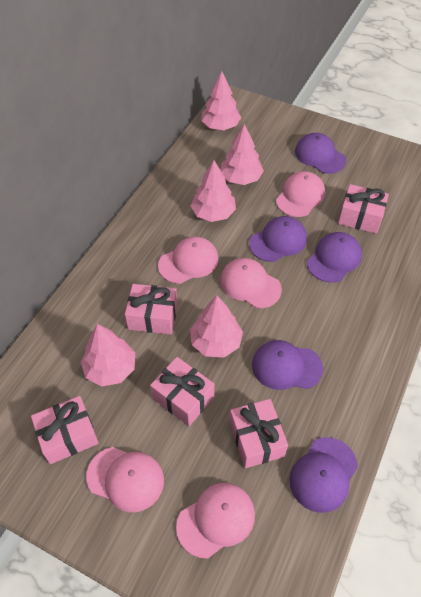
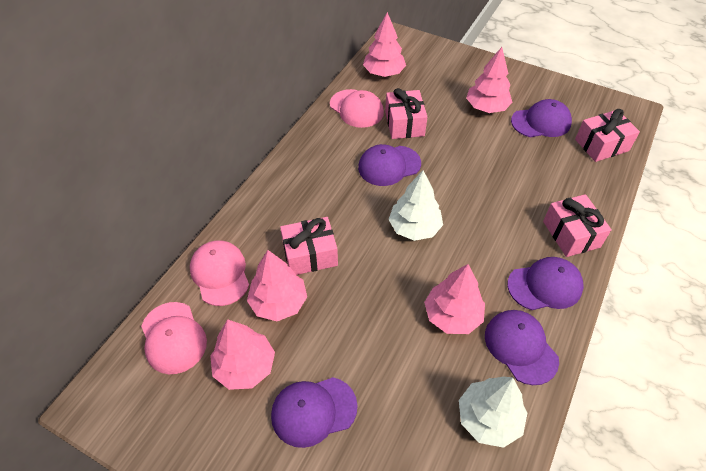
pink cap: 5 -> 3
pink gift: 5 -> 4
white tree: 0 -> 2

